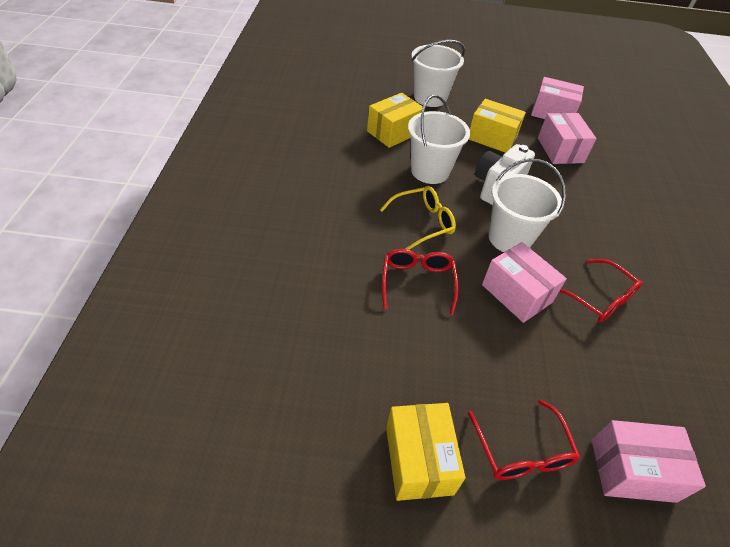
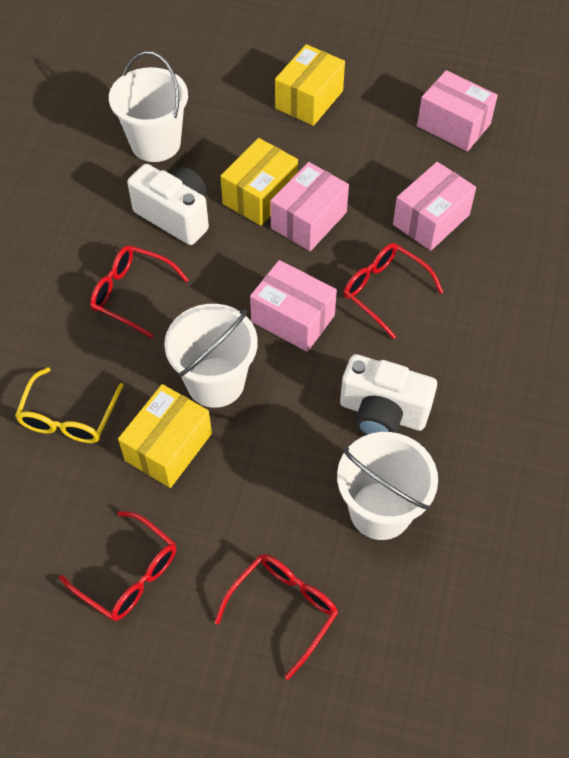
red glasses: 3 -> 4
white camera: 1 -> 2

